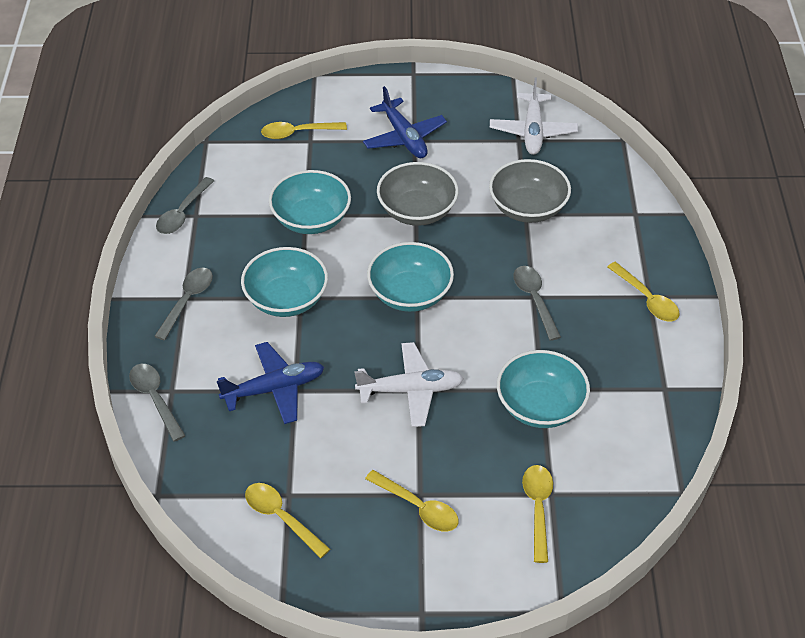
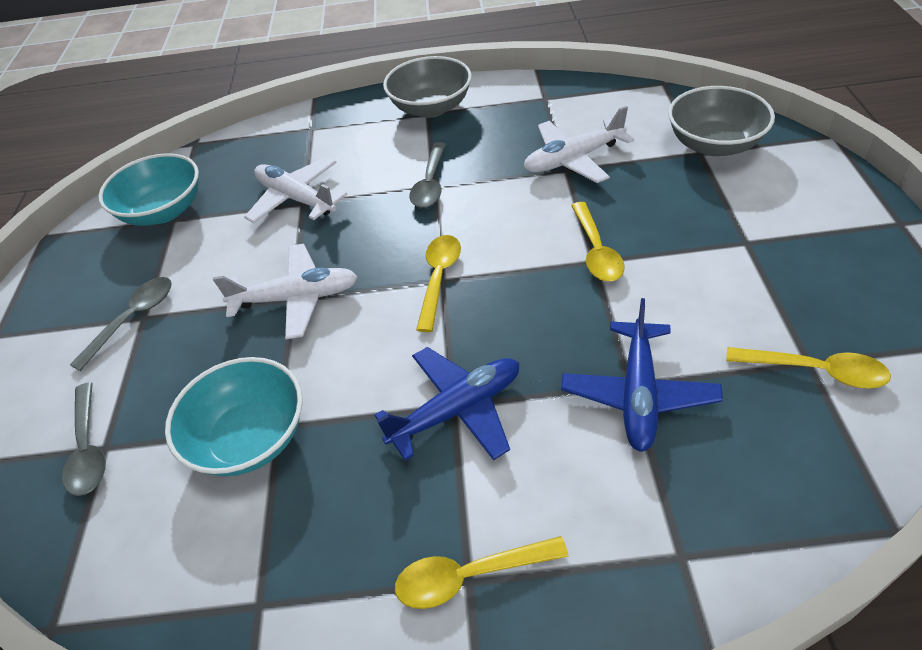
grey spoon: 4 -> 3
turquoise bowl: 4 -> 2
white plane: 2 -> 3
yellow spoon: 5 -> 4

